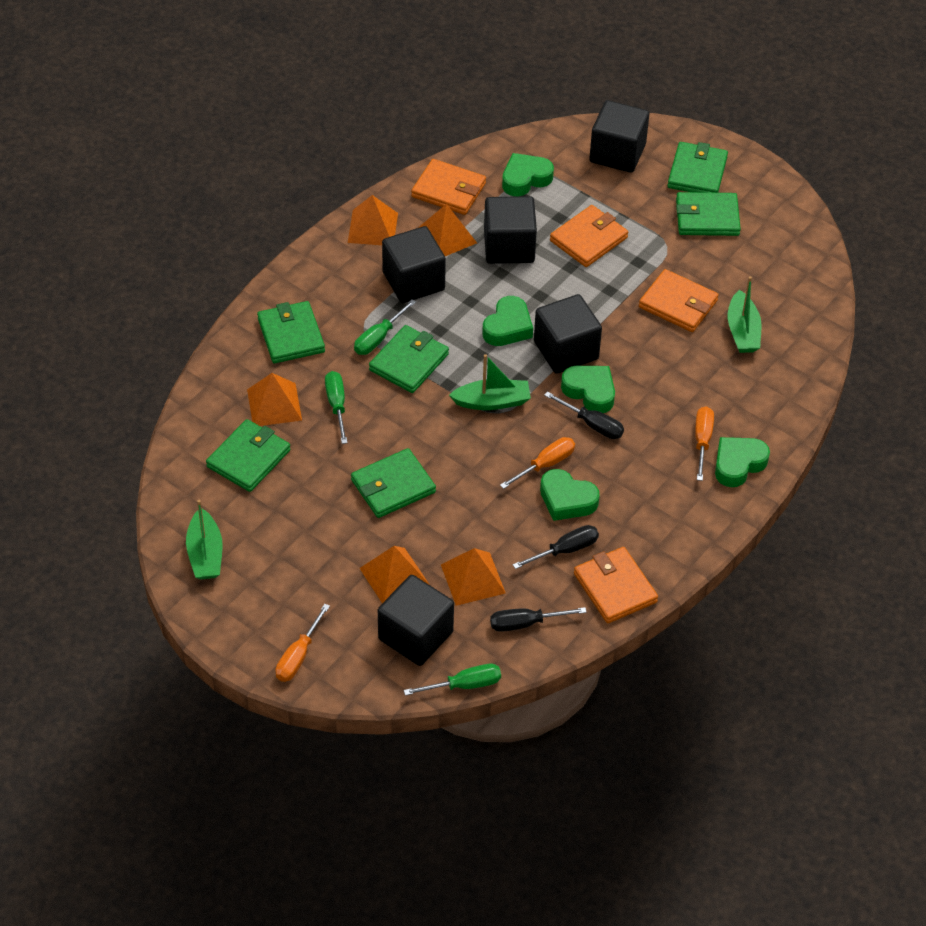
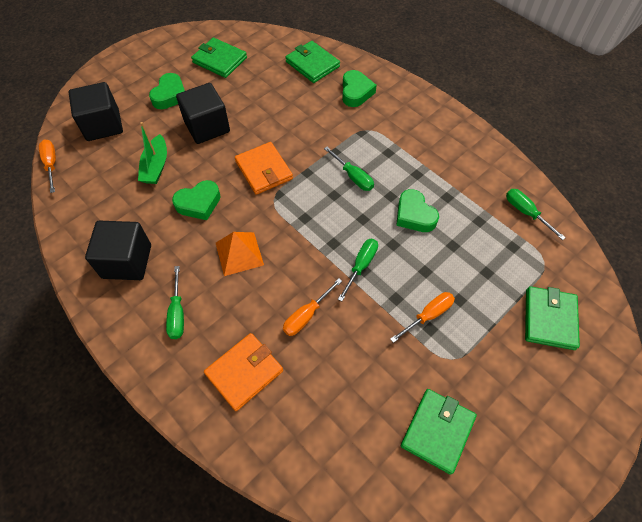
black cube: 5 -> 3
black screwdriver: 3 -> 0
green boat: 3 -> 1
green heart: 5 -> 4
green screwdriver: 3 -> 4
green wallet: 6 -> 4
orange pyramid: 5 -> 1
orange wallet: 4 -> 2

